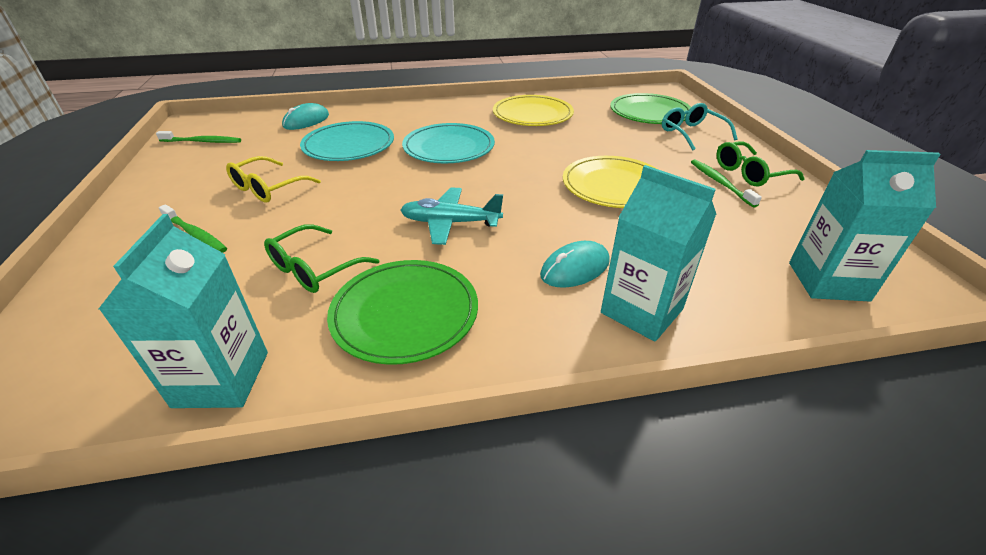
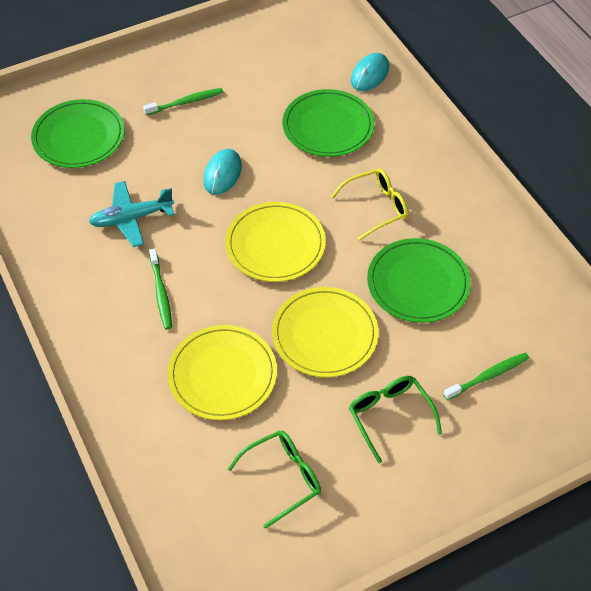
green plate: 2 -> 3
turquoise carton: 3 -> 0
turquoise glasses: 1 -> 0
turquoise plate: 2 -> 0
yellow plate: 2 -> 3

